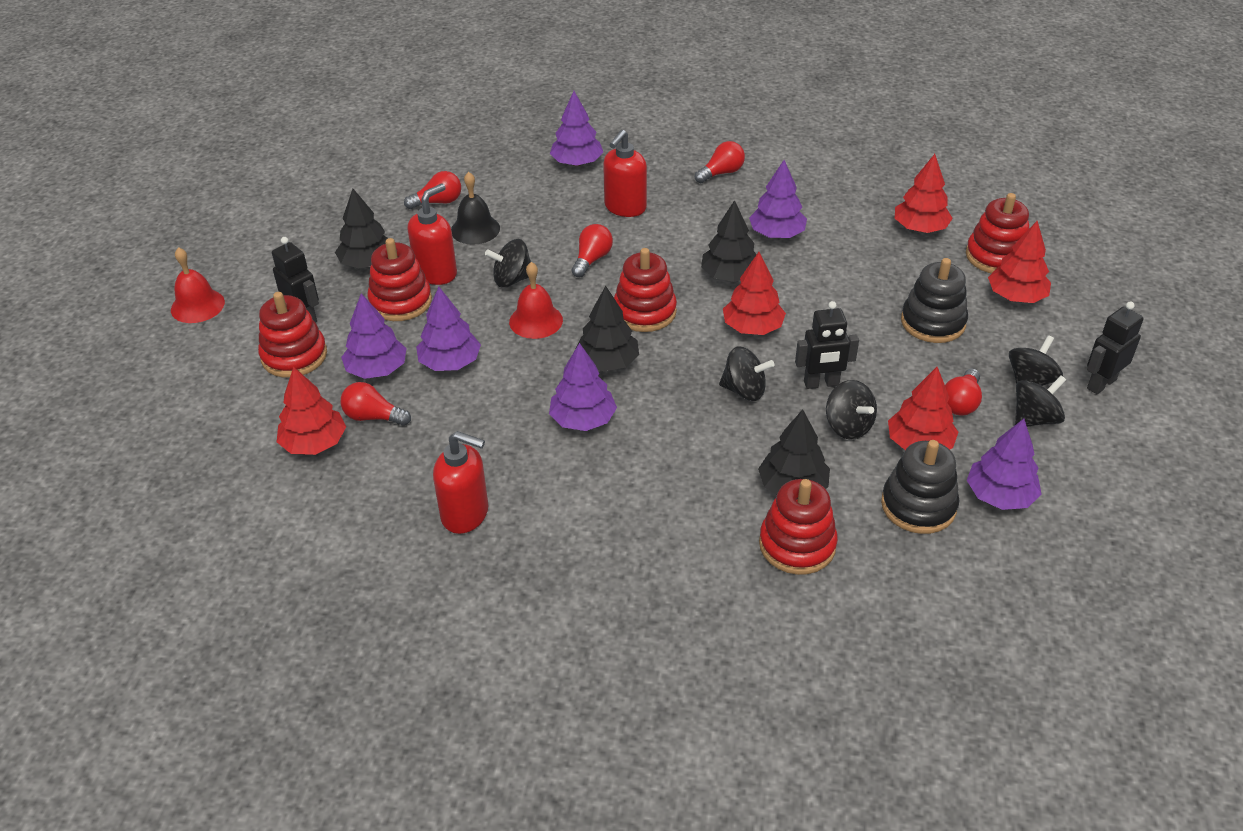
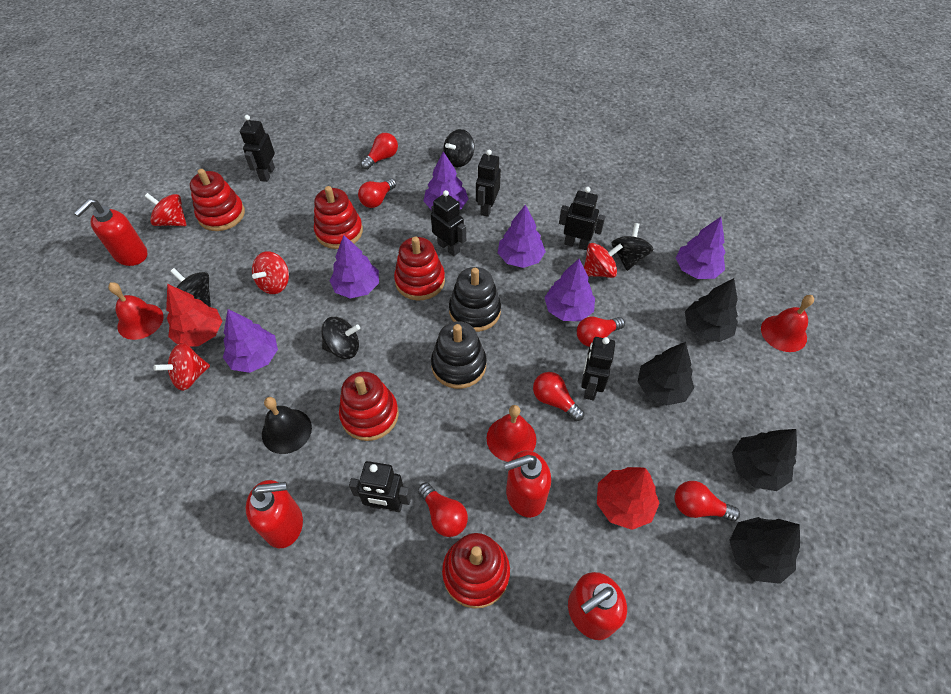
black robot: 3 -> 6
black spinning top: 5 -> 4
red bell: 2 -> 3
red light bulb: 5 -> 6
red soap dispenser: 3 -> 4
red spinning top: 0 -> 4
red tree: 5 -> 2

